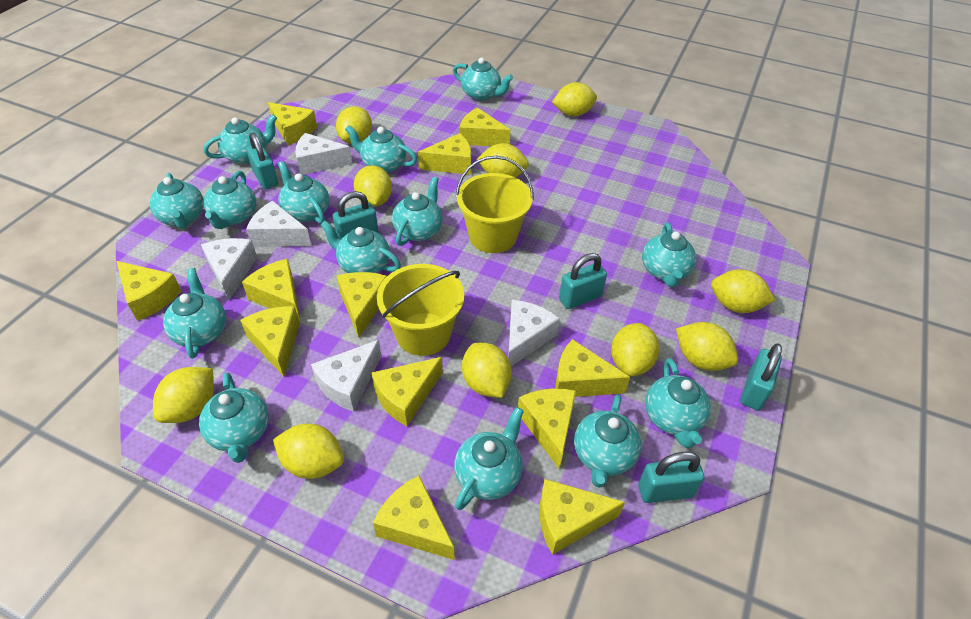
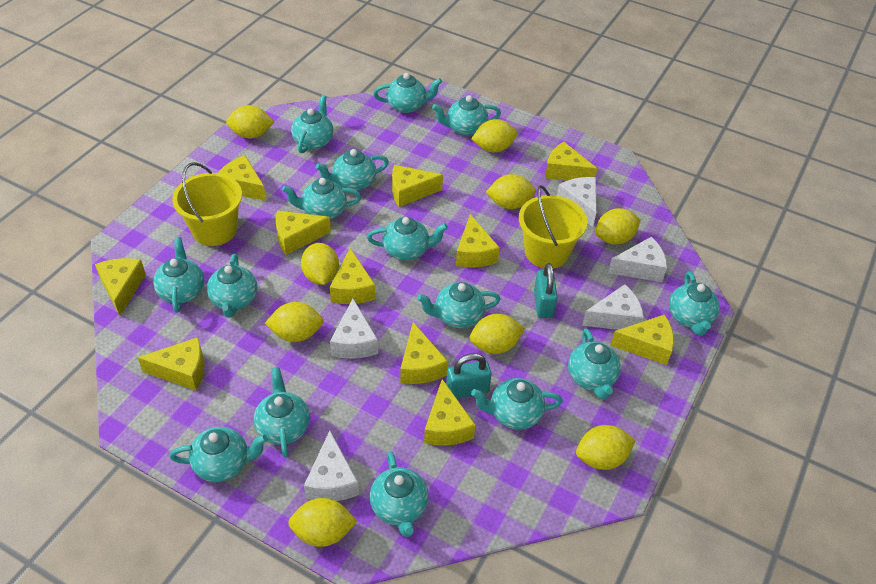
turquoise padlock: 5 -> 2
turquoise teapot: 14 -> 15
yellow cheese: 12 -> 11
yellow lemon: 10 -> 9

